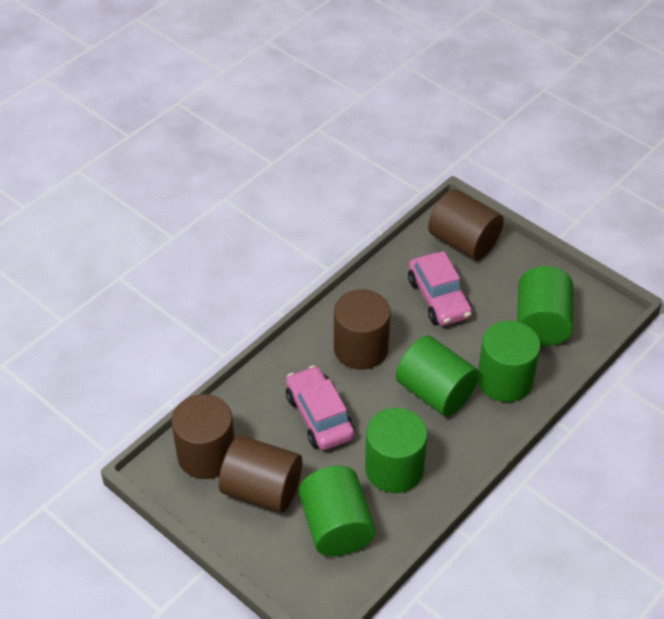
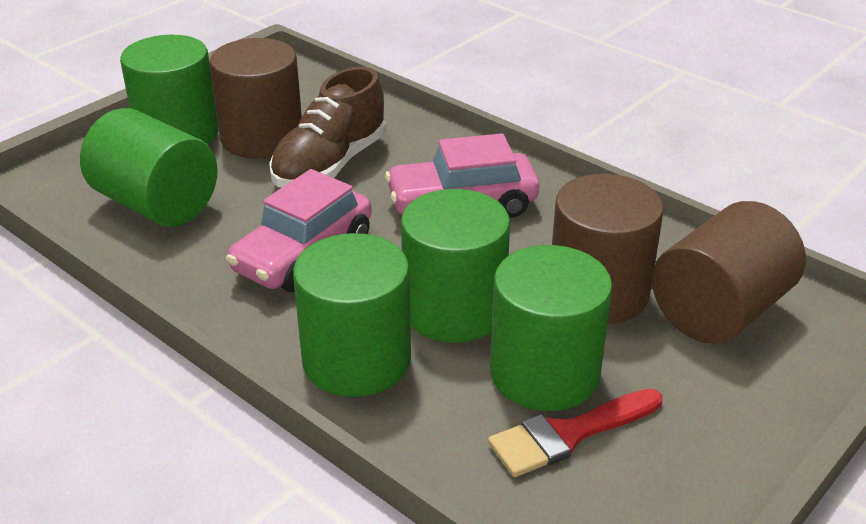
brown cylinder: 4 -> 3
brown shoe: 0 -> 1
red brush: 0 -> 1

